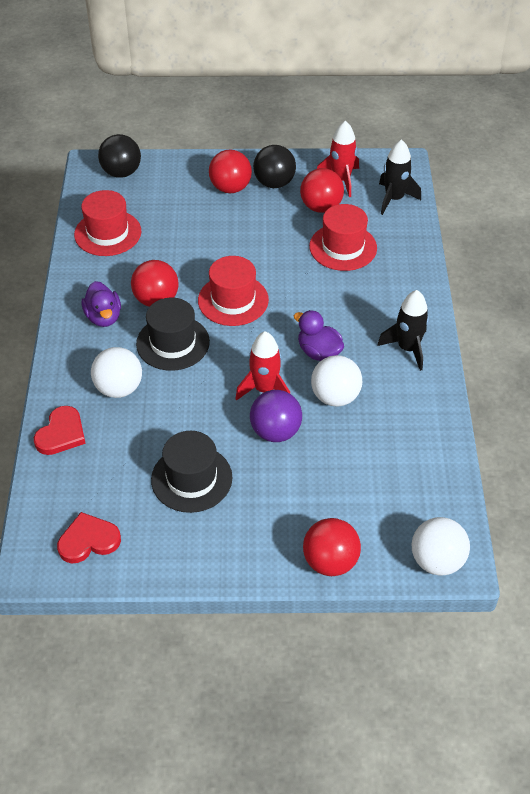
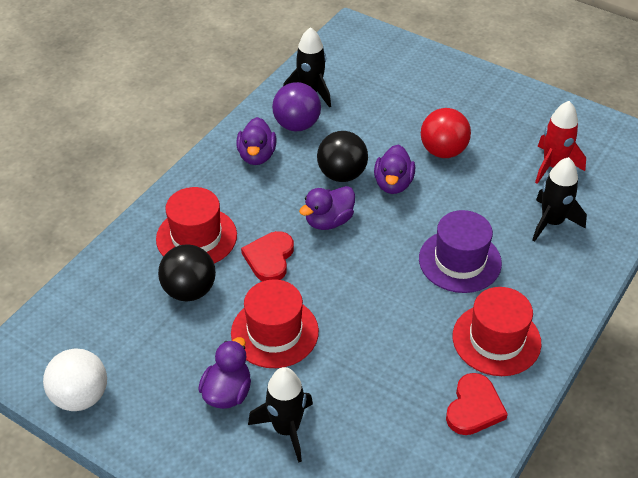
black hat: 2 -> 0
black rocket: 2 -> 3
purple duck: 2 -> 4
purple hat: 0 -> 1
red ball: 4 -> 1
red rocket: 2 -> 1
white ball: 3 -> 1

